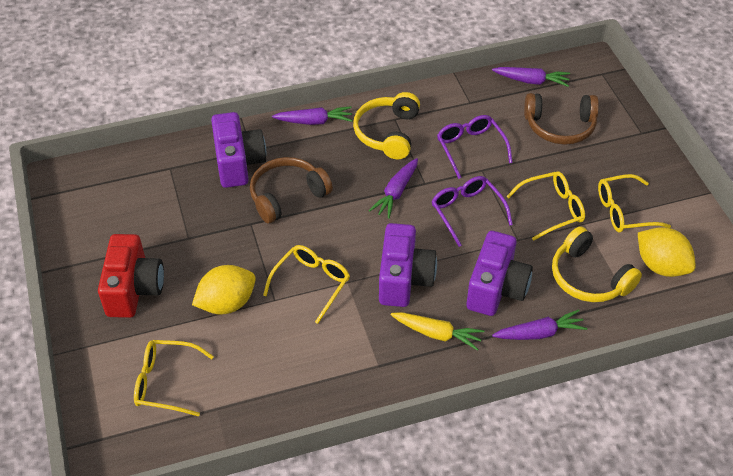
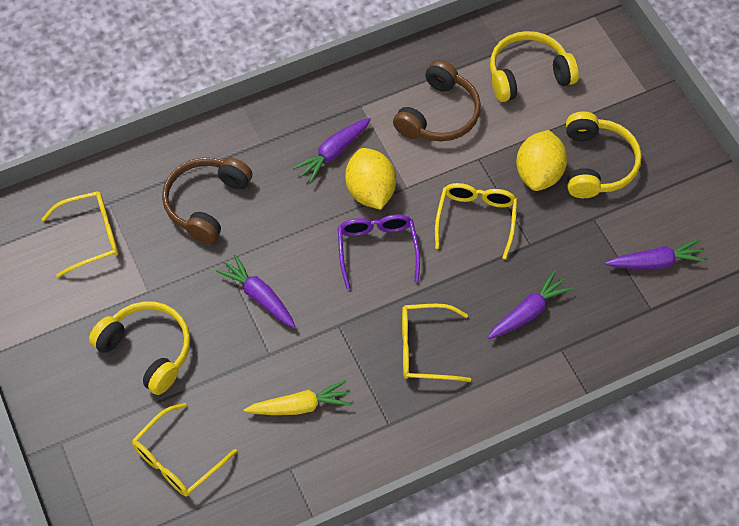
purple camera: 3 -> 0
purple glasses: 2 -> 1
red camera: 1 -> 0
yellow headphones: 2 -> 3

